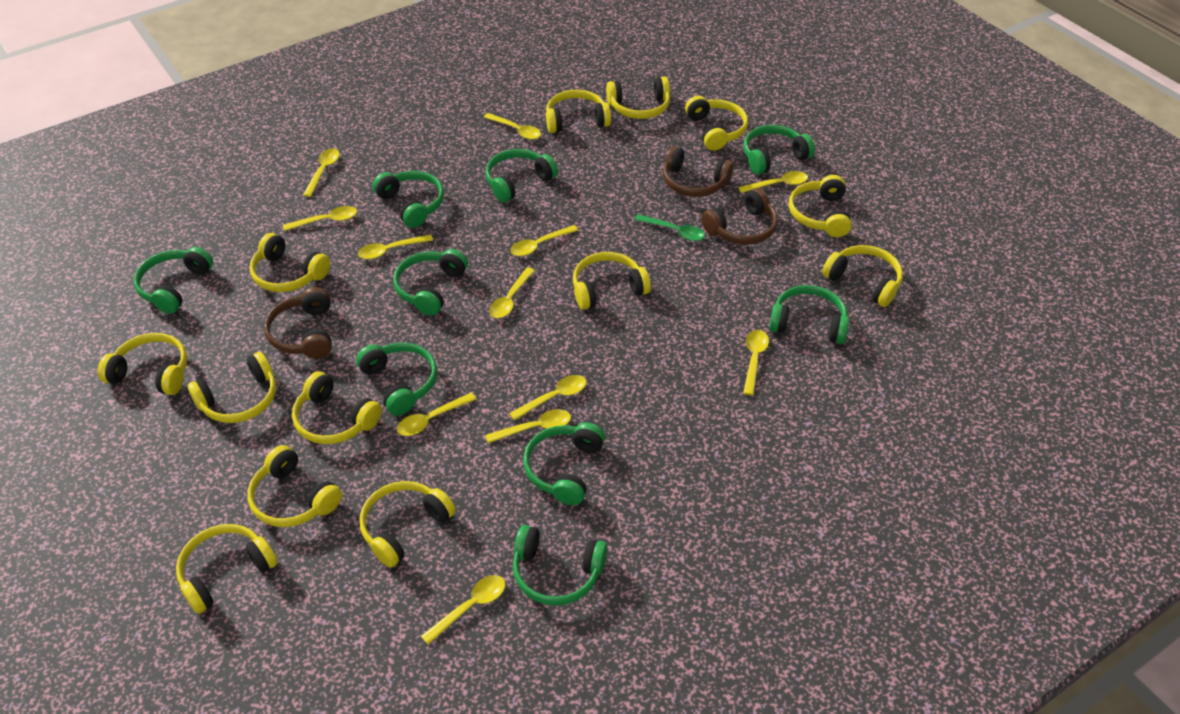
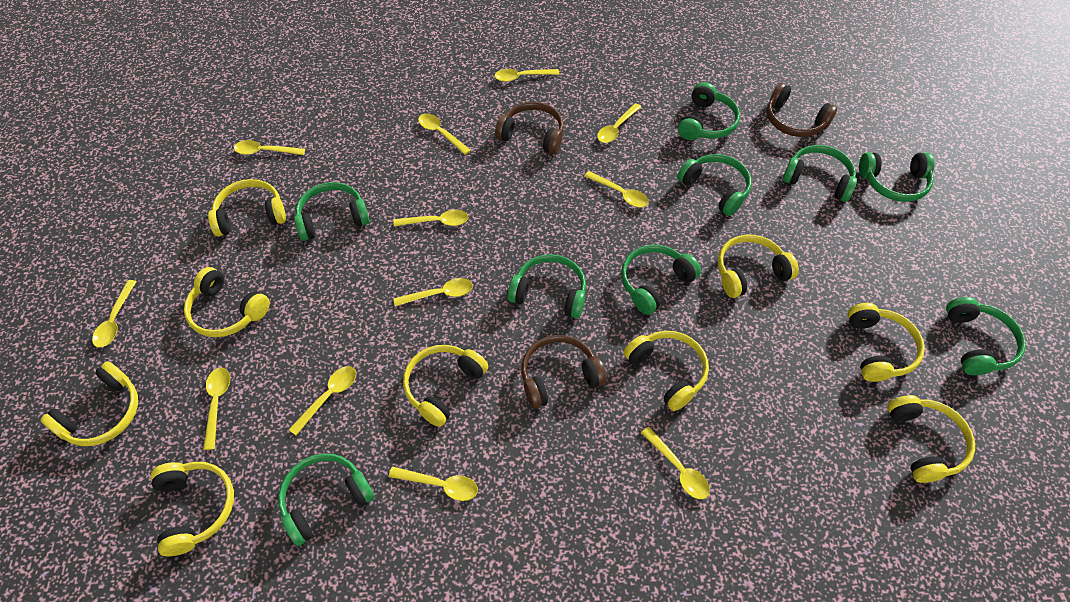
green spoon: 1 -> 0
yellow headphones: 13 -> 9

